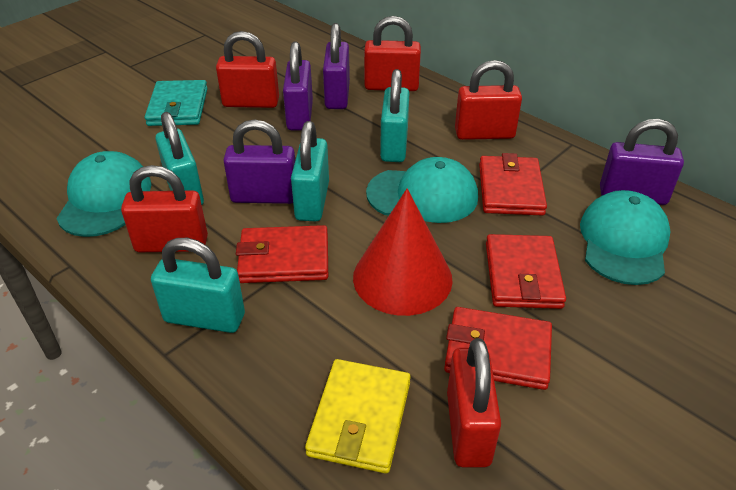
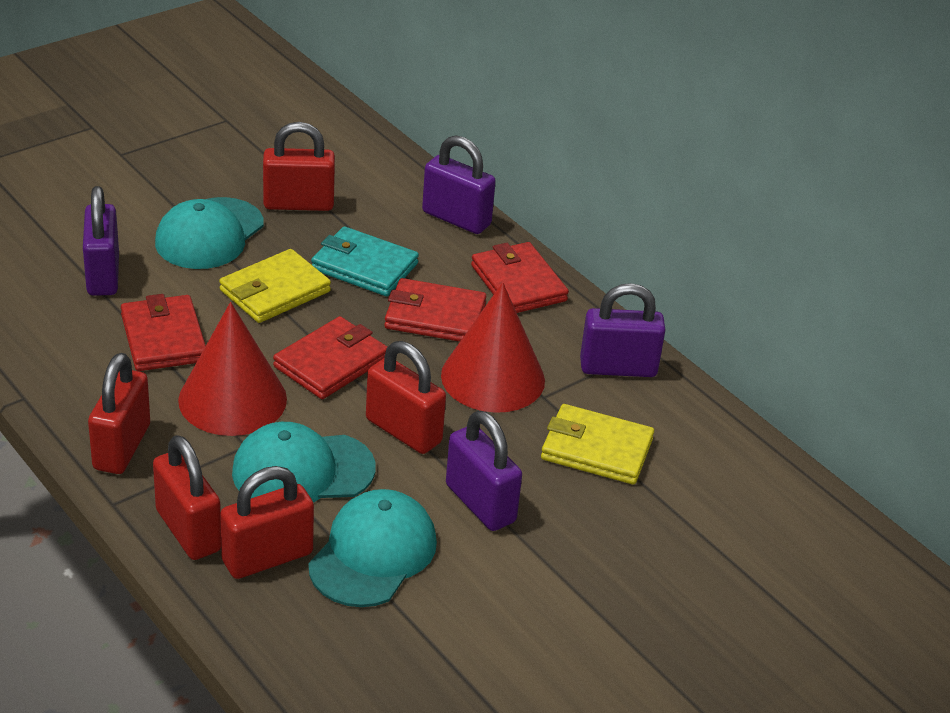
red cone: 1 -> 2
turquoise padlock: 4 -> 0
yellow wallet: 1 -> 2

